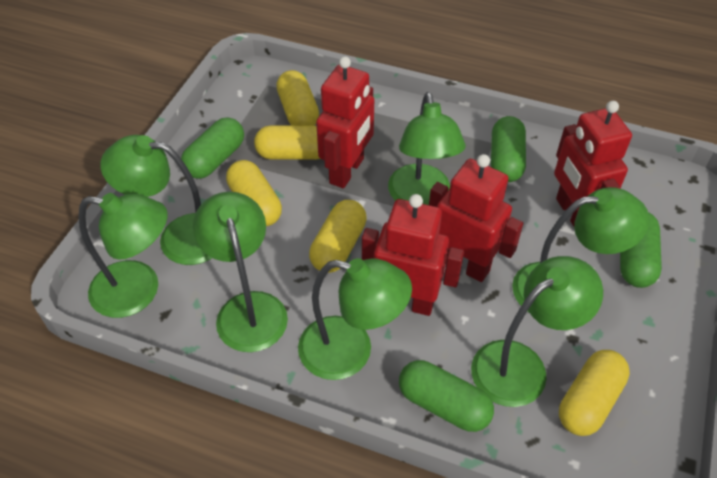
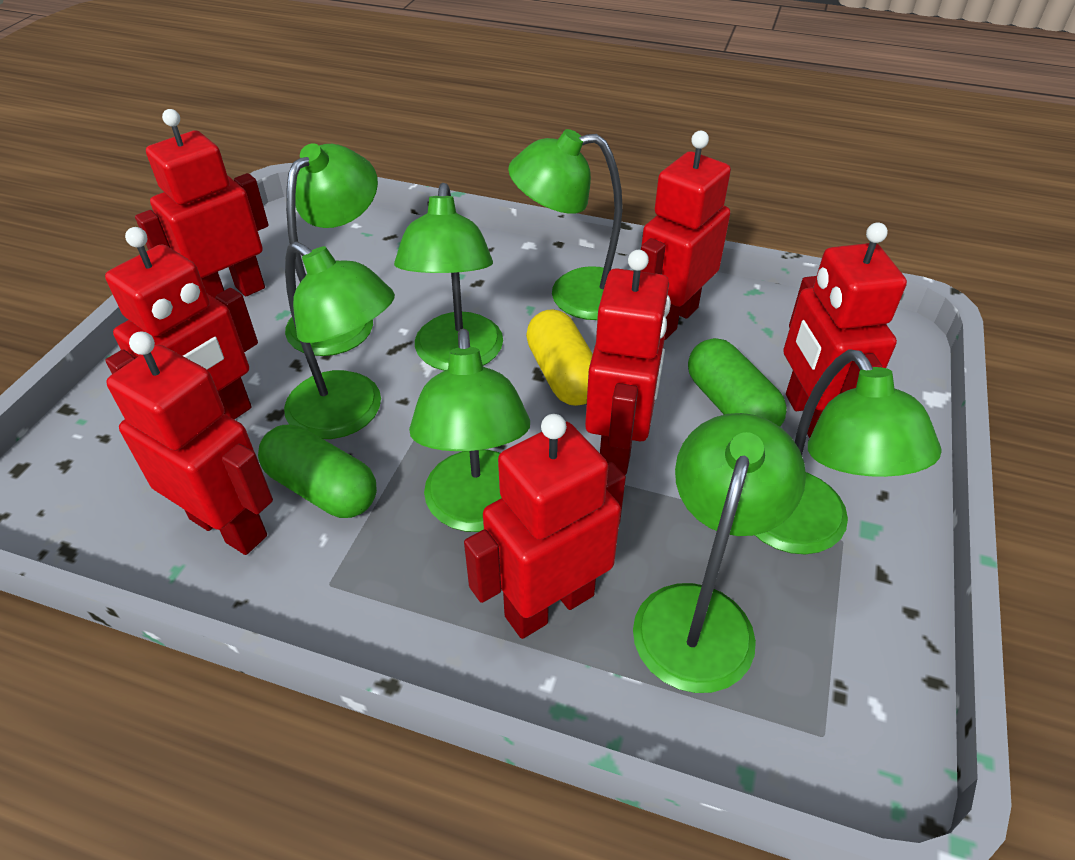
green capsule: 4 -> 2
red robot: 4 -> 7
yellow capsule: 5 -> 1

